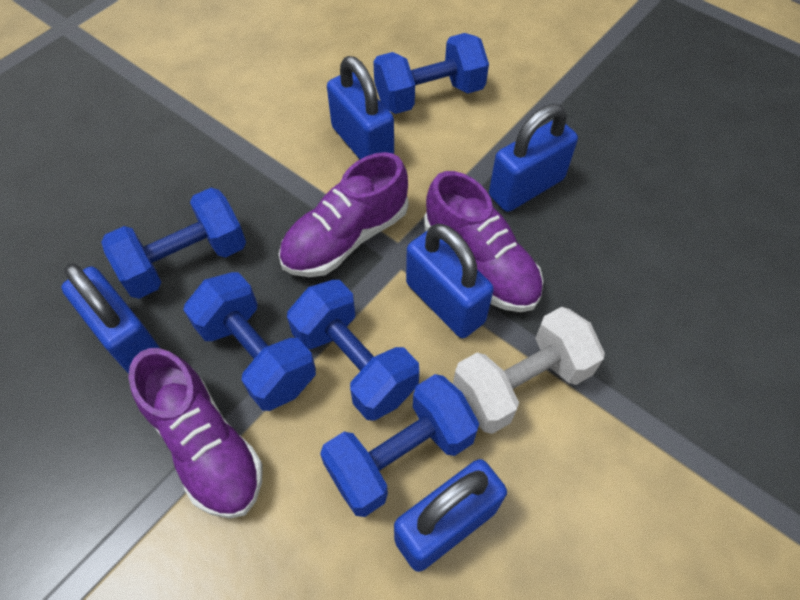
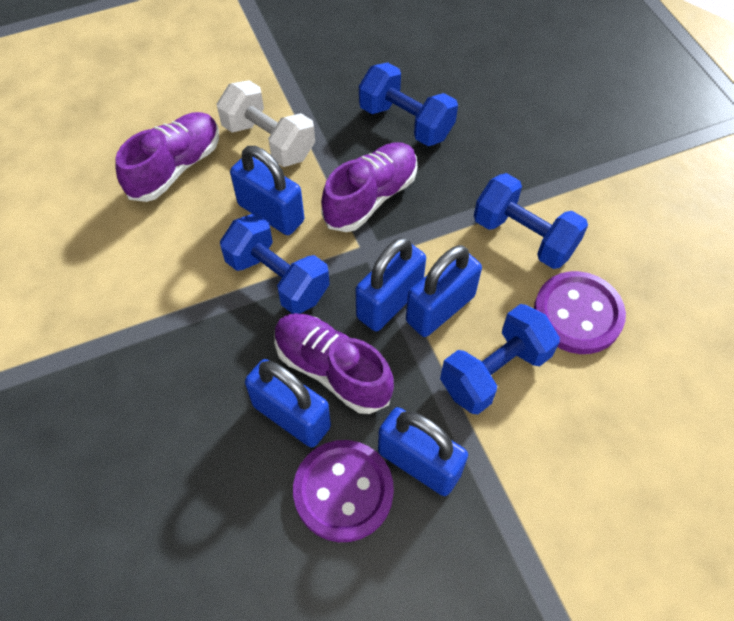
blue dumbbell: 5 -> 4
purple button: 0 -> 2

